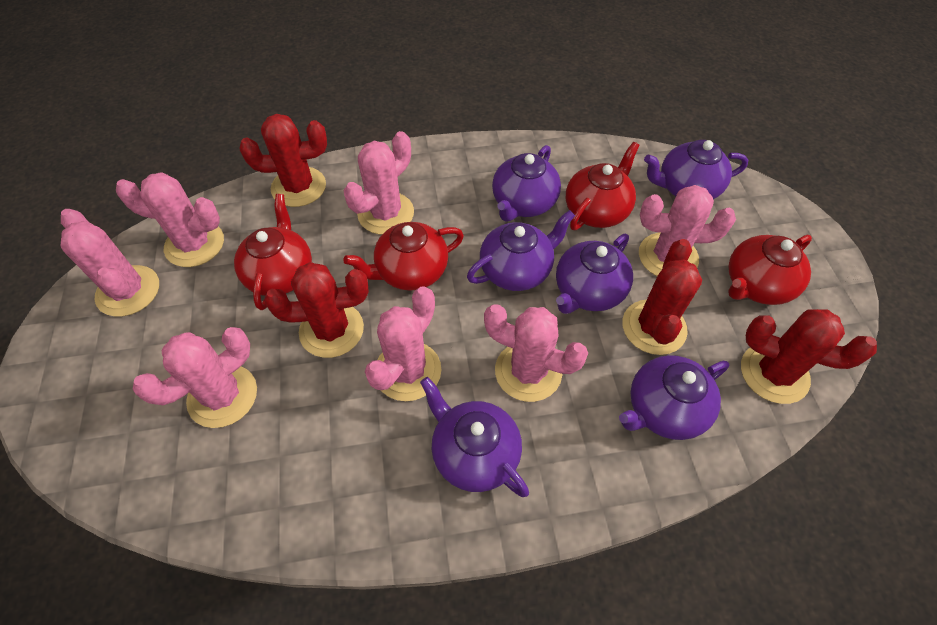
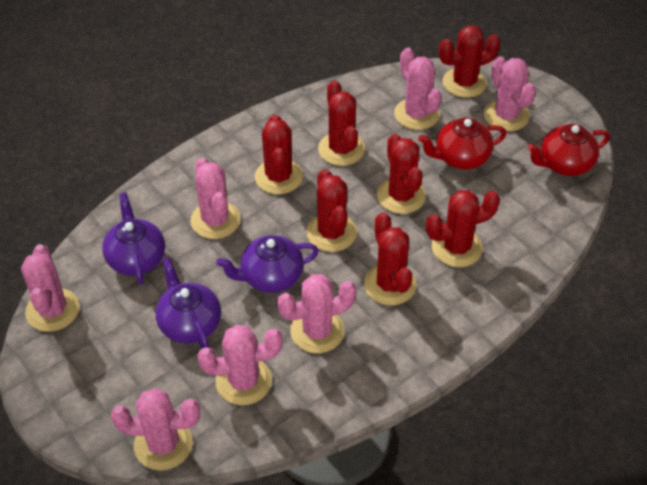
purple teapot: 6 -> 3
red cactus: 4 -> 7
red teapot: 4 -> 2

